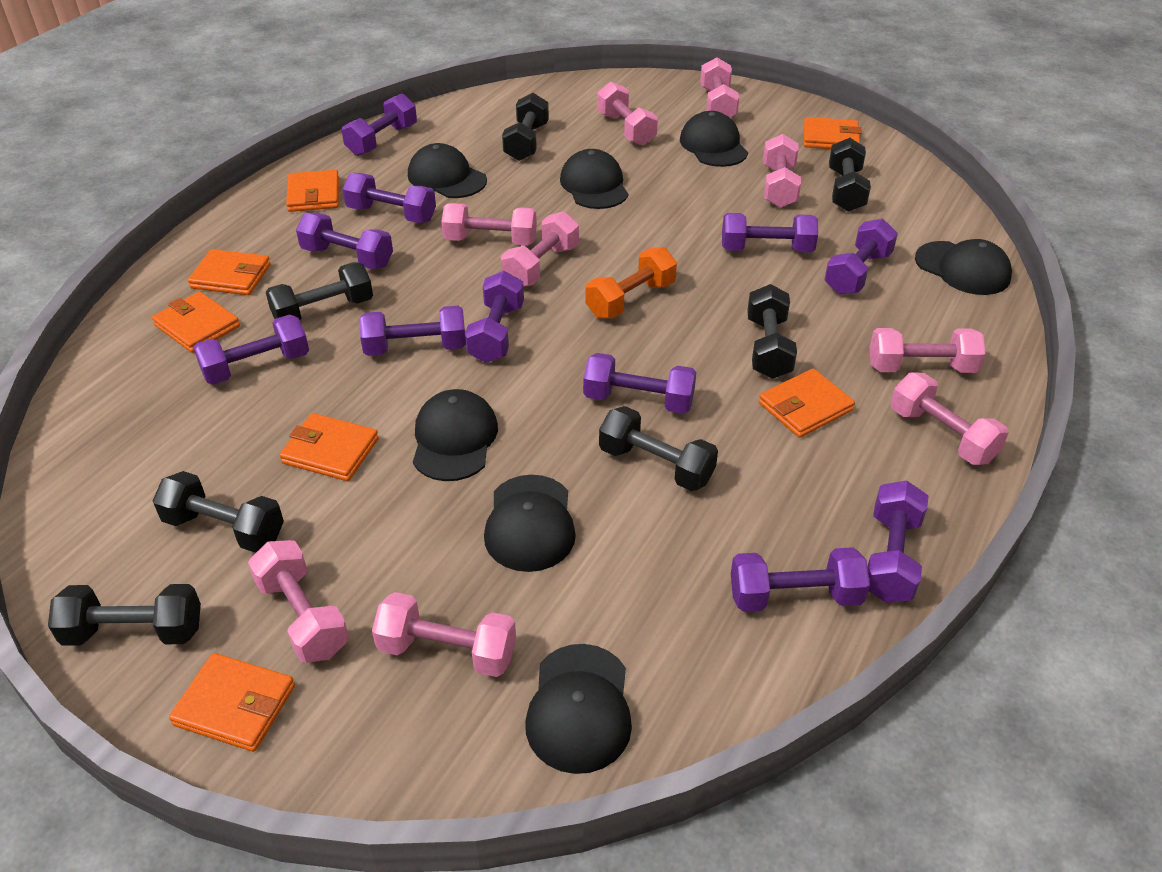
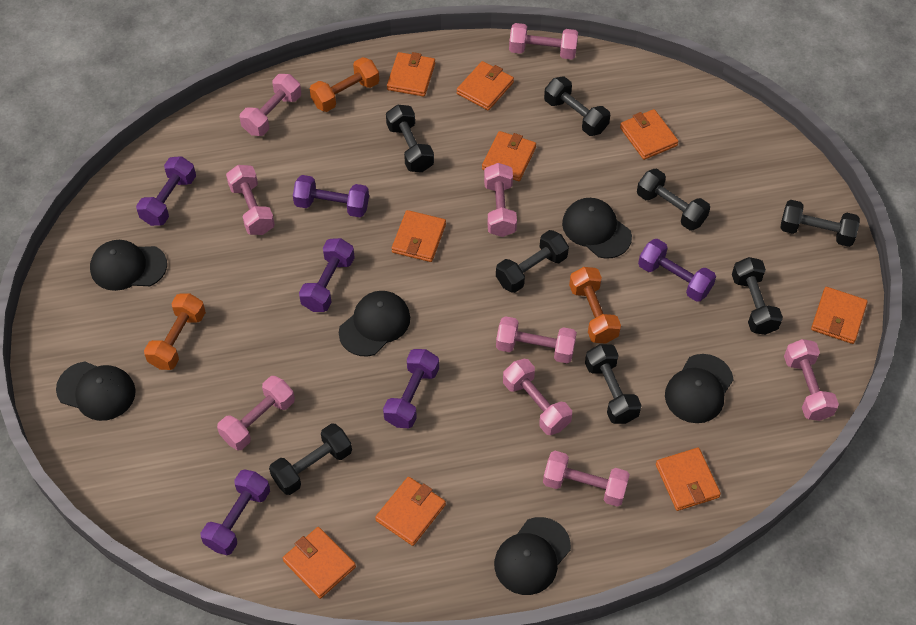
black cap: 7 -> 6
black dumbbell: 7 -> 8
orange dumbbell: 1 -> 3
orange wallet: 7 -> 9
purple dumbbell: 11 -> 6

